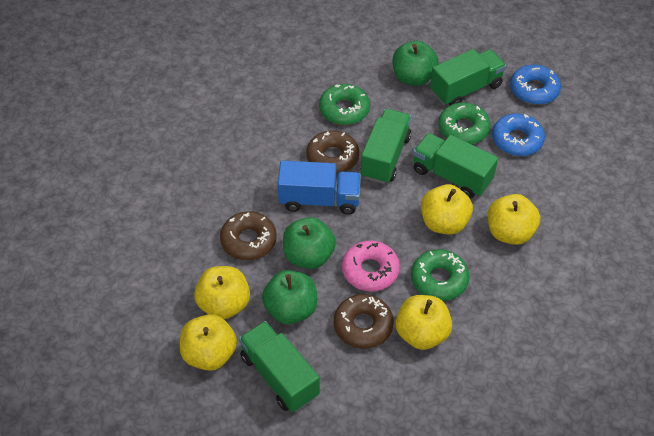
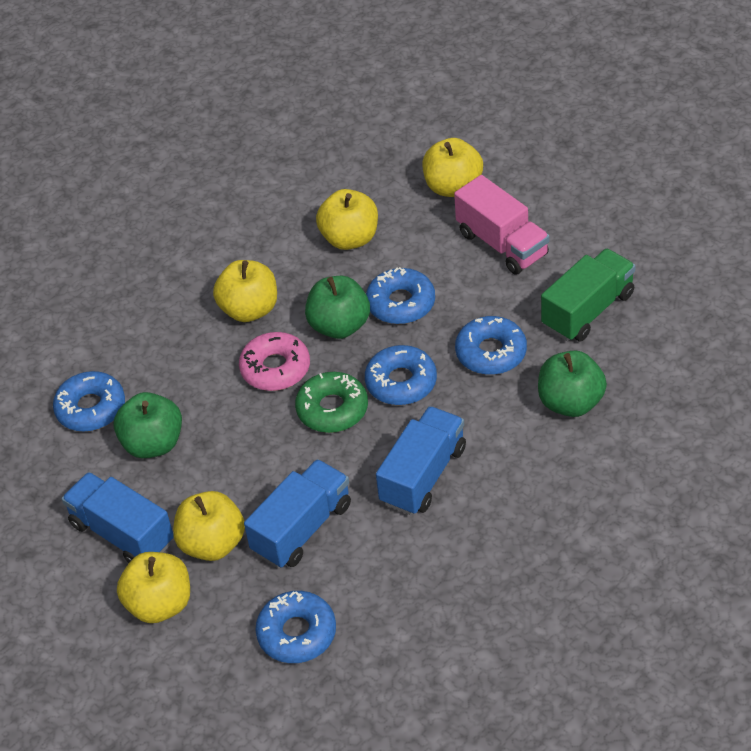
blue donut: 2 -> 5
blue truck: 1 -> 3
brown donut: 3 -> 0
green donut: 3 -> 1
green truck: 4 -> 1
pink truck: 0 -> 1

